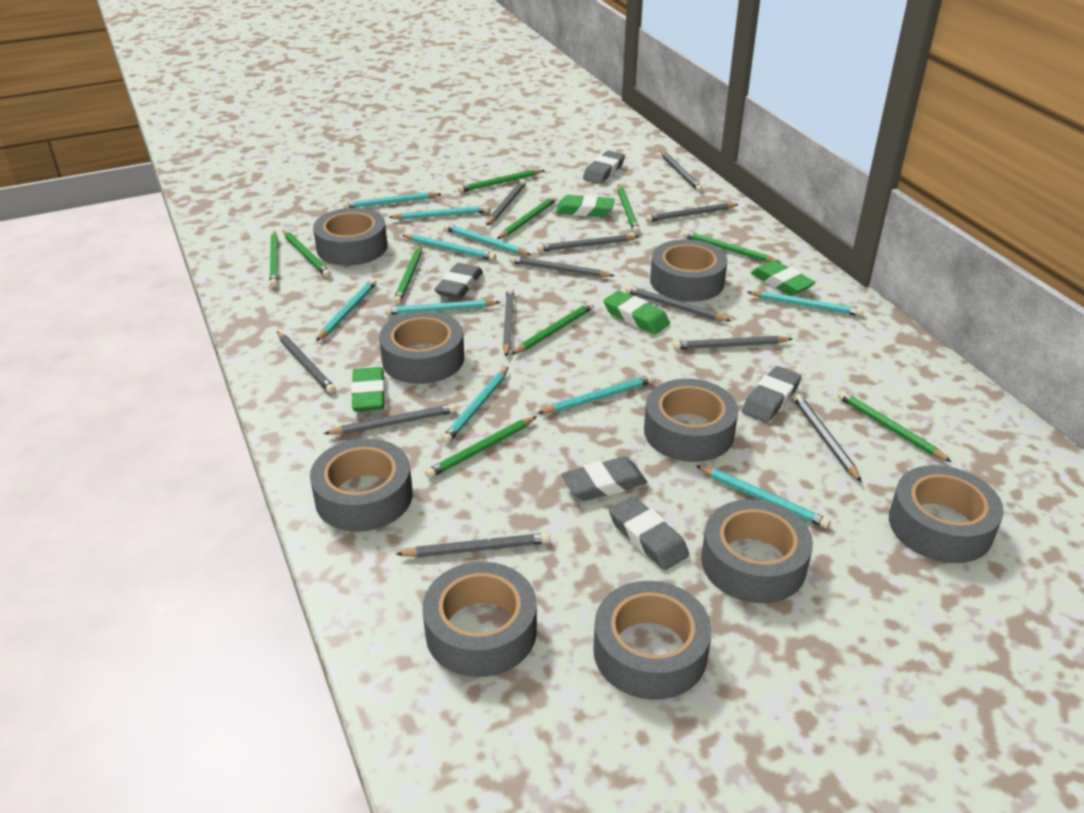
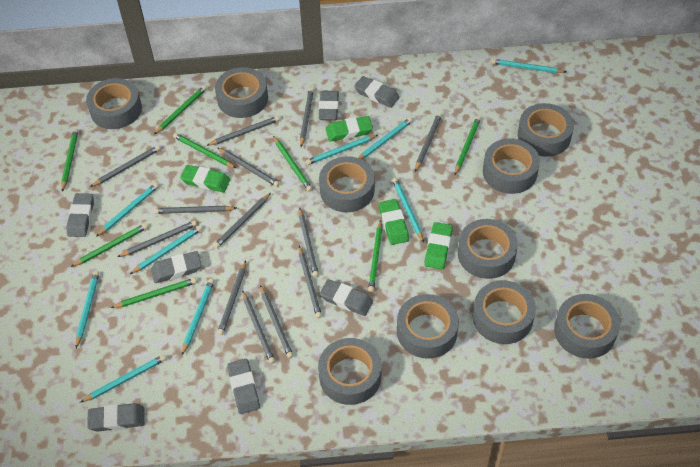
green pencil: 10 -> 8
grey eraser: 5 -> 7
grey pencil: 12 -> 13
grey tape: 9 -> 10
turquoise pencil: 10 -> 9

